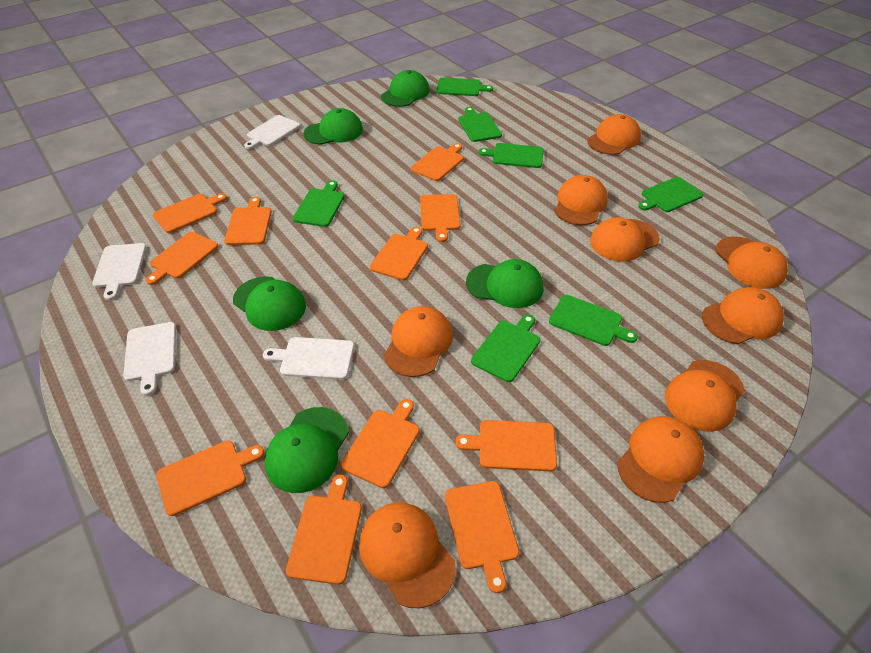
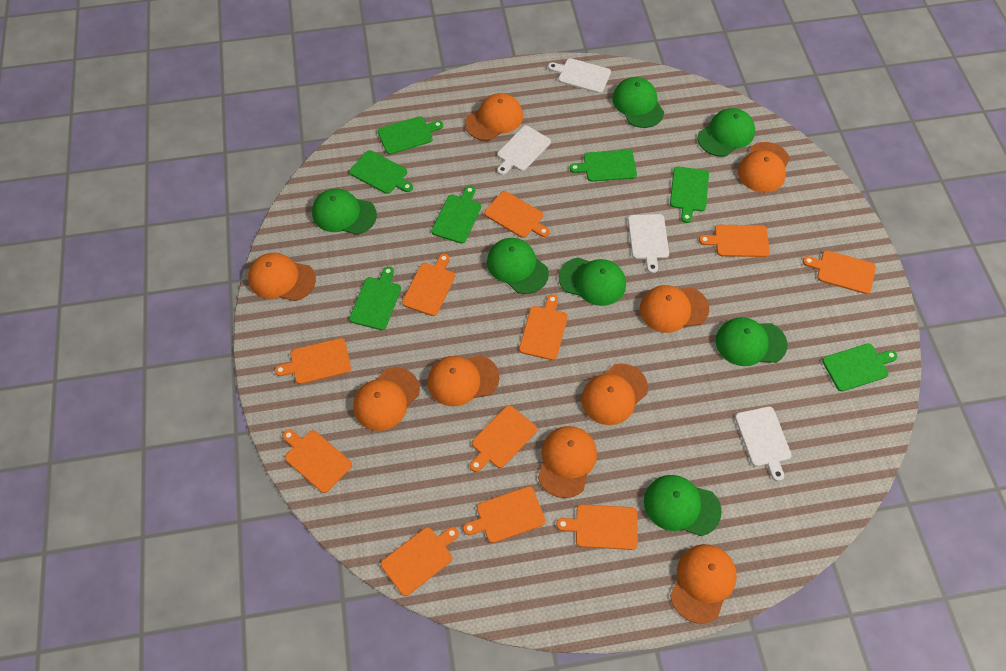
green cap: 5 -> 7

